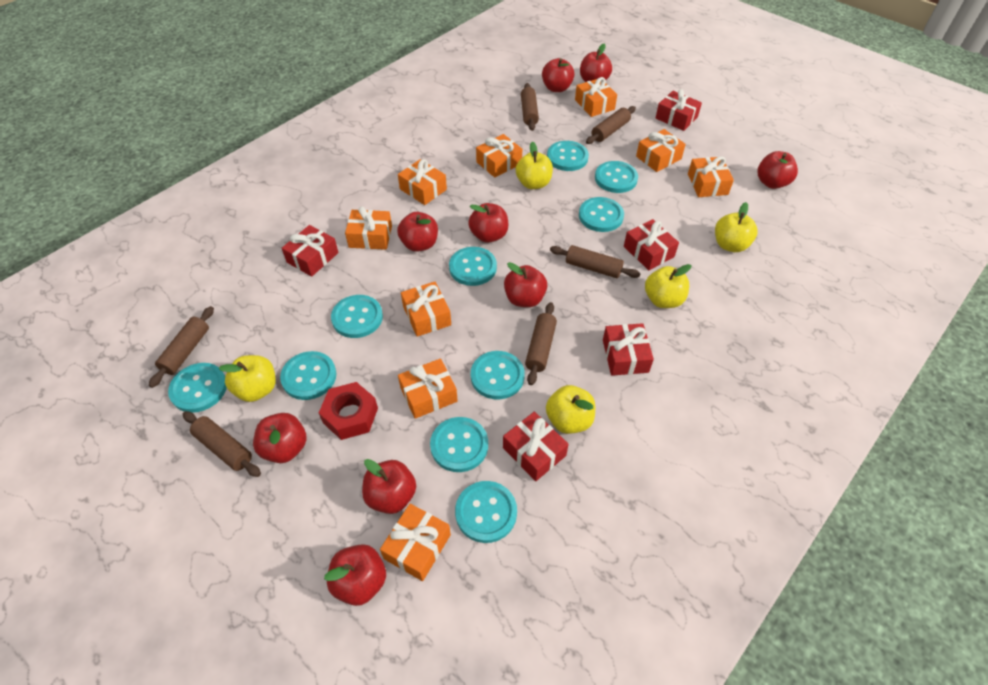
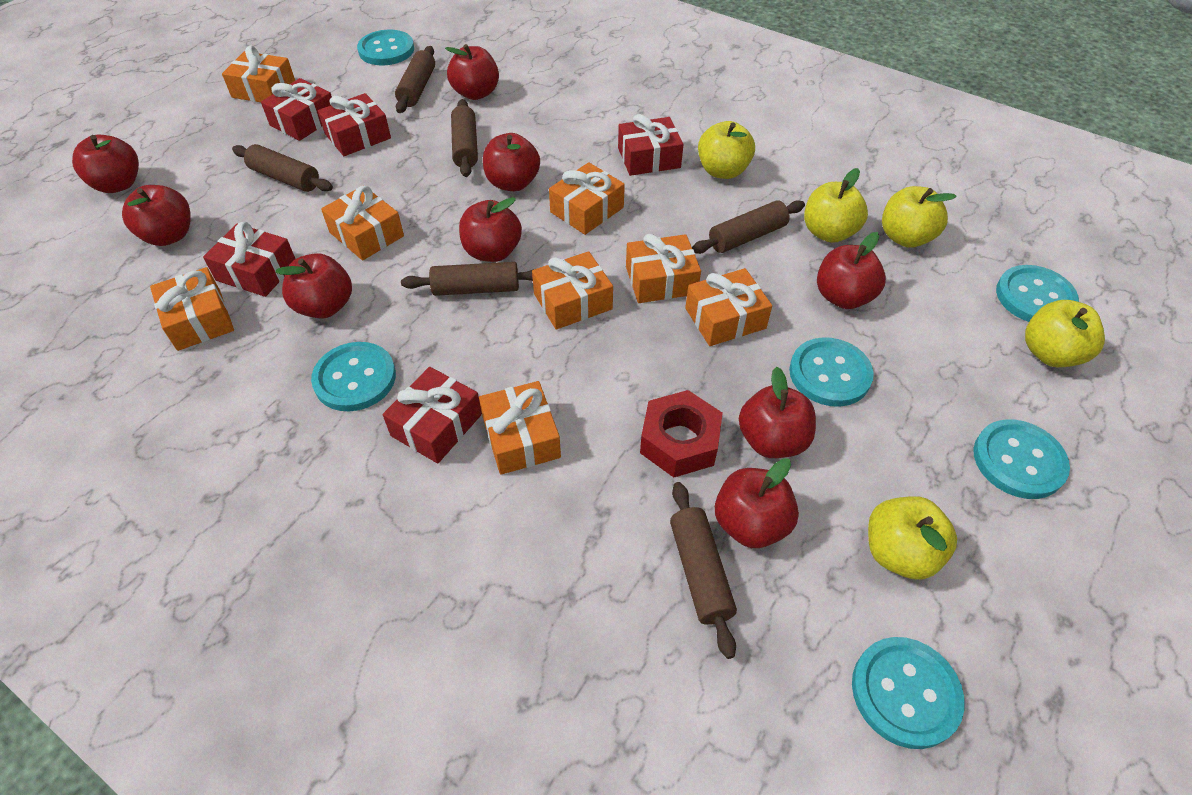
orange gift: 9 -> 8
turquoise button: 10 -> 6

